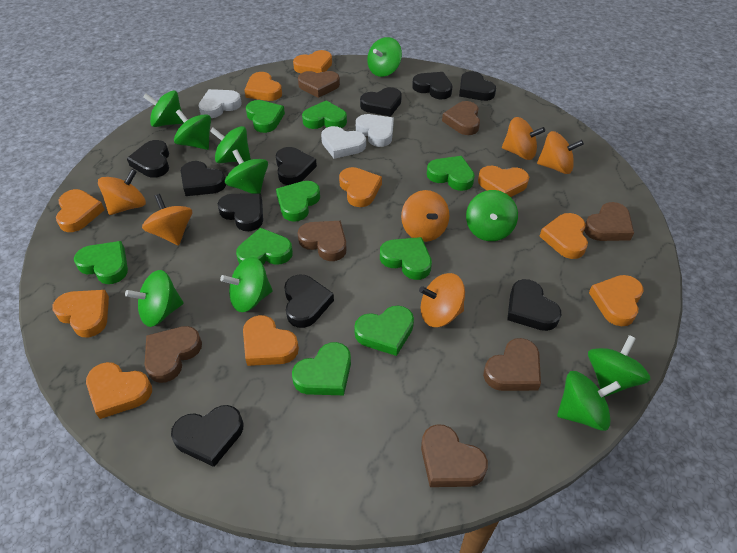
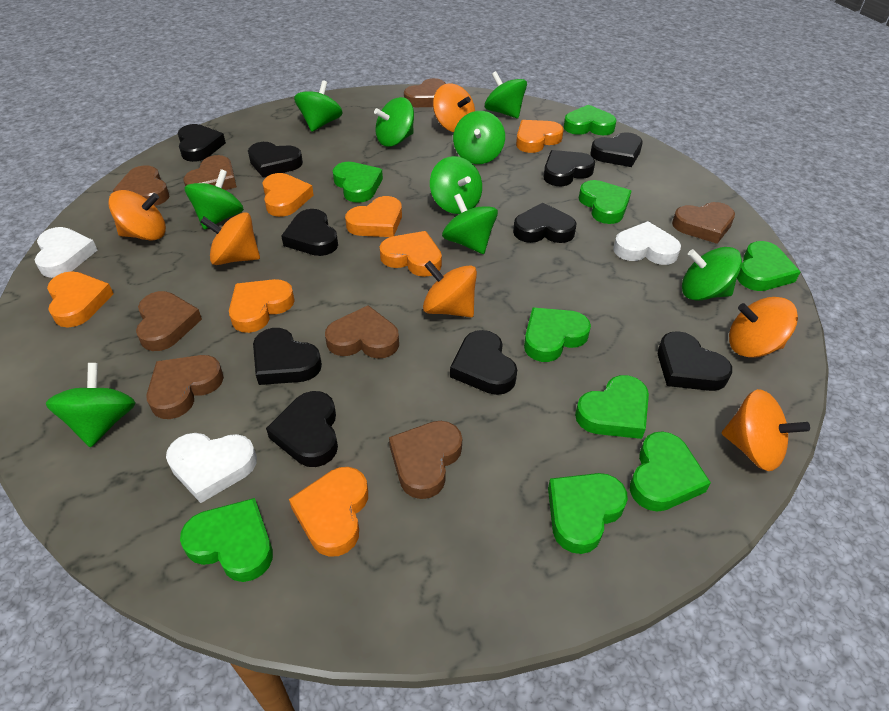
brown heart: 7 -> 8
green spinning top: 10 -> 9
orange heart: 10 -> 7

